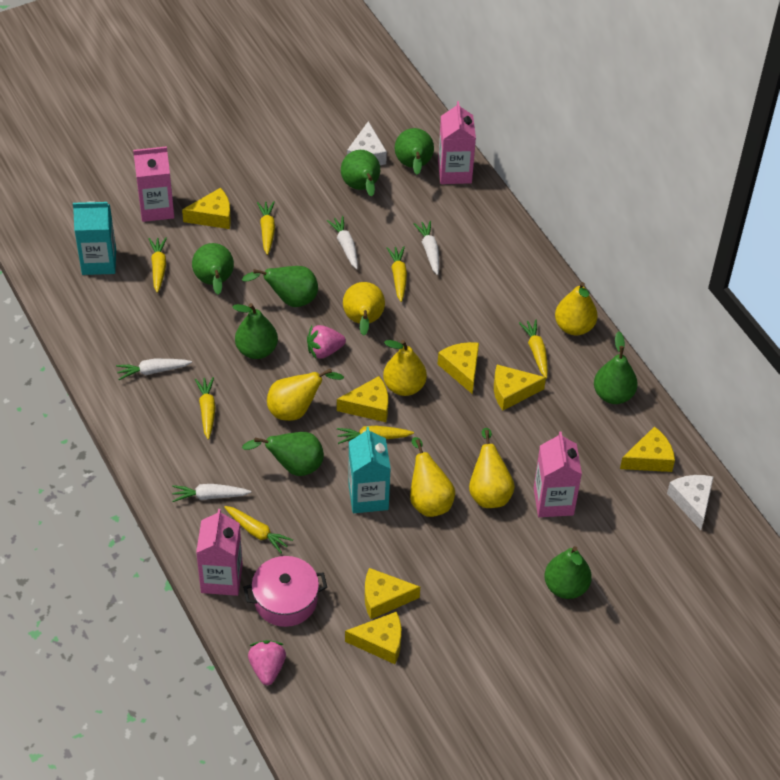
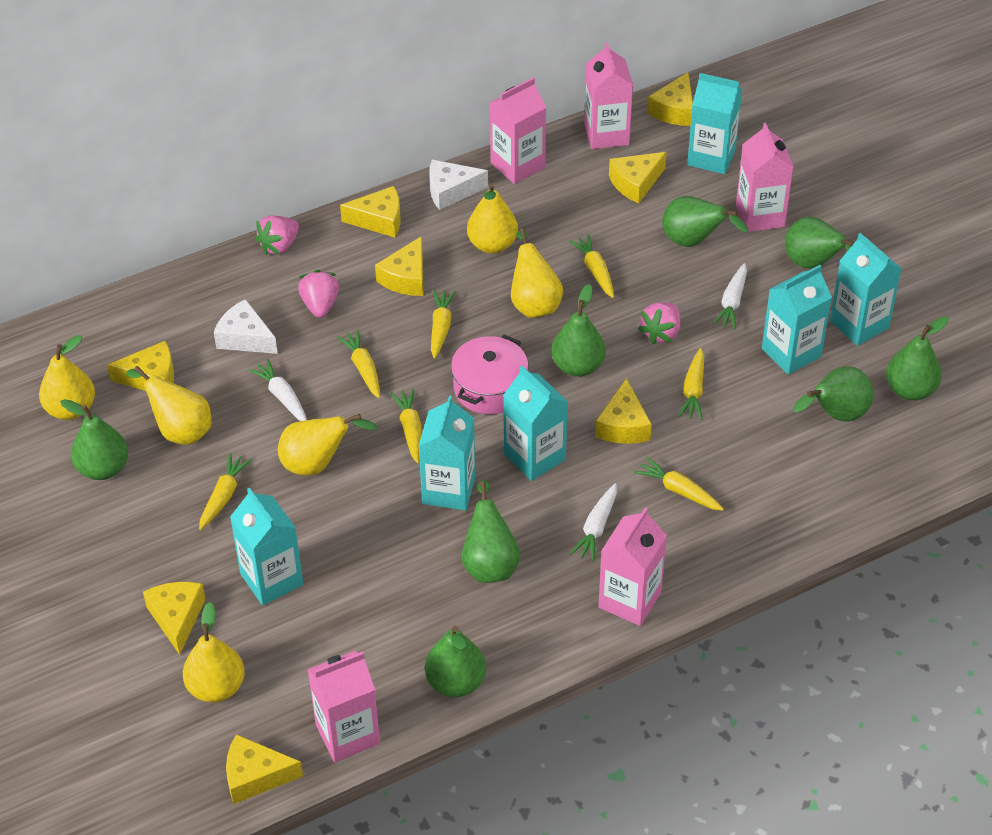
pink carton: 4 -> 5
pink strawberry: 2 -> 3
turquoise carton: 2 -> 6
white carrot: 4 -> 3
yellow cheese: 7 -> 8

